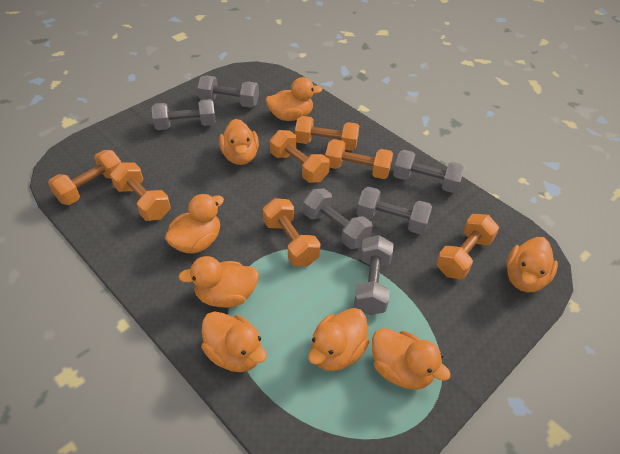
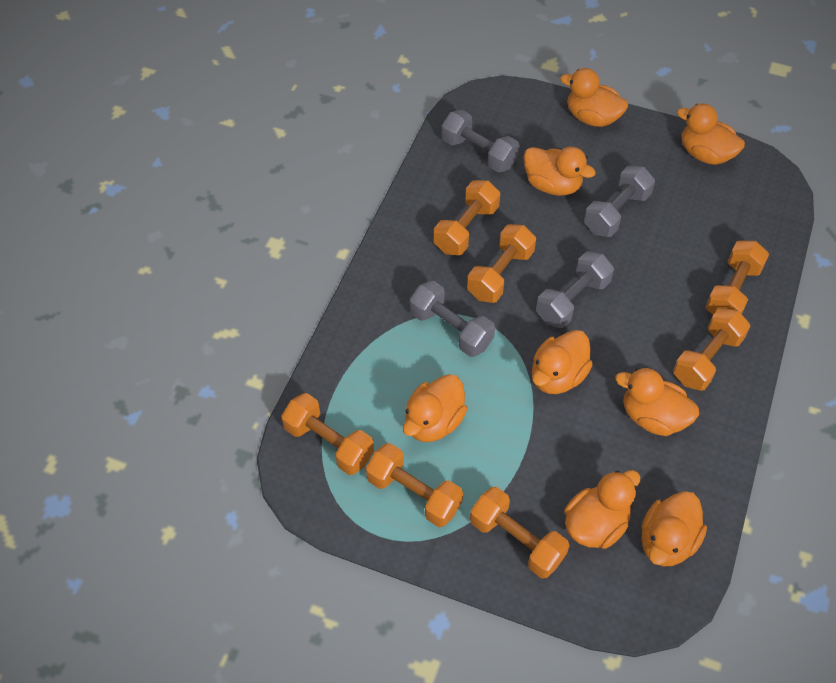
grey dumbbell: 6 -> 4

